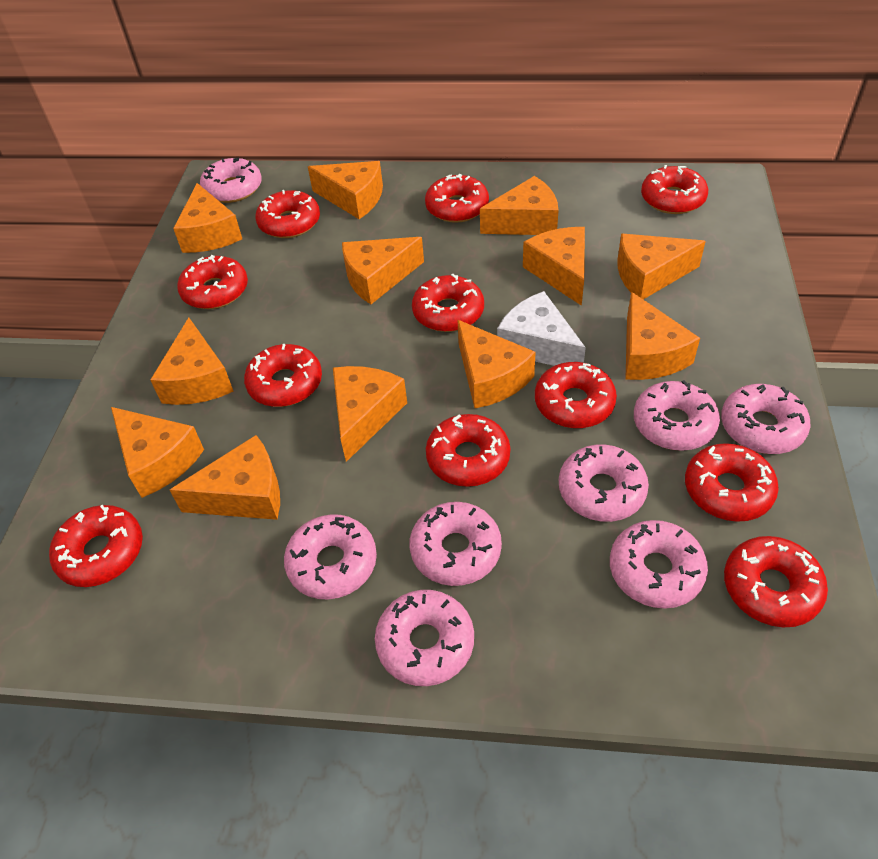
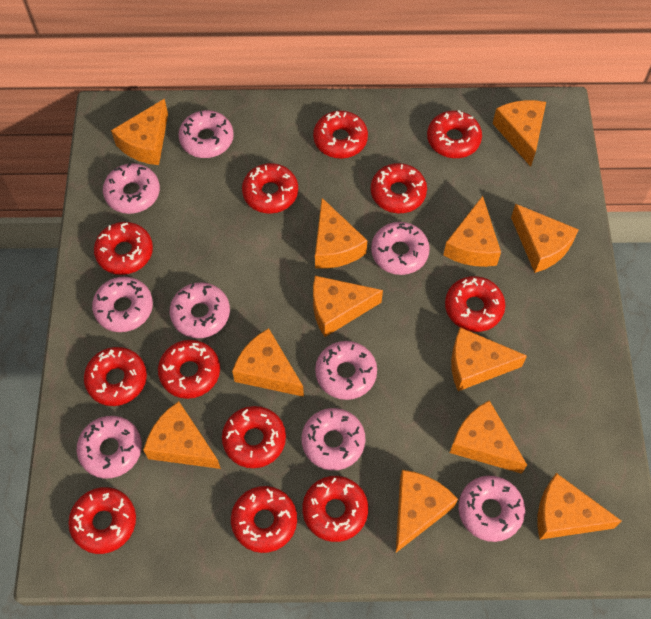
pink donut: 8 -> 9
red donut: 11 -> 12
white cheese: 1 -> 0

